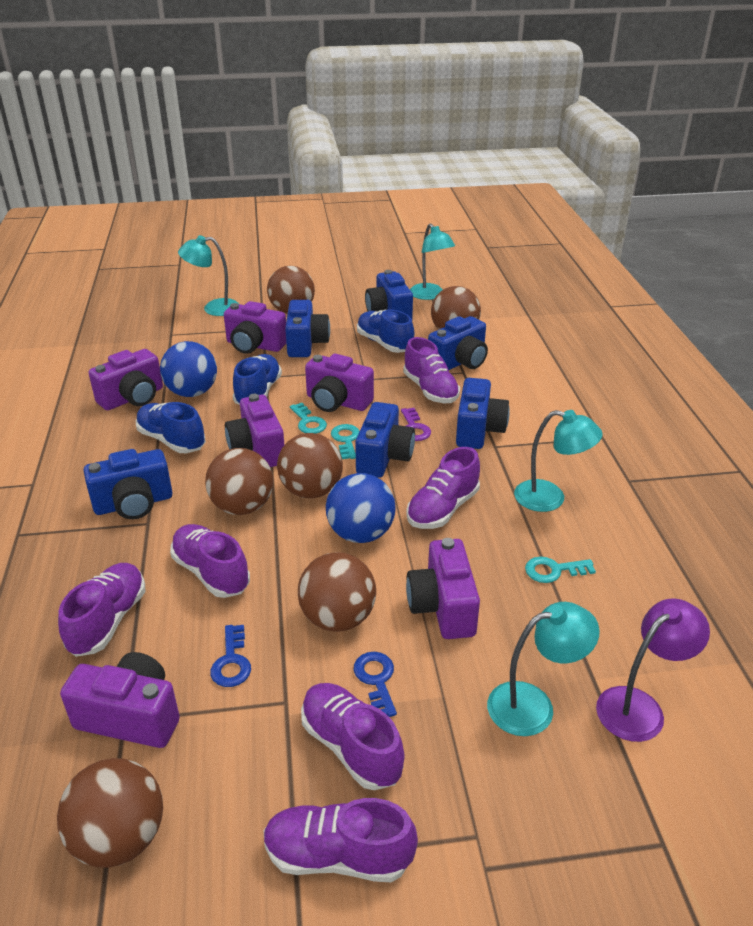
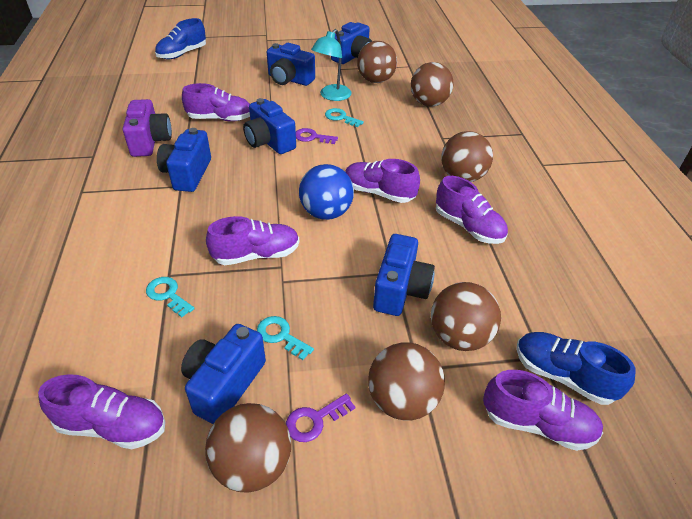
blue ball: 2 -> 1
blue key: 2 -> 0
blue shoe: 3 -> 2
purple camera: 6 -> 1
purple key: 1 -> 2
purple lamp: 1 -> 0
turquoise lamp: 4 -> 1

